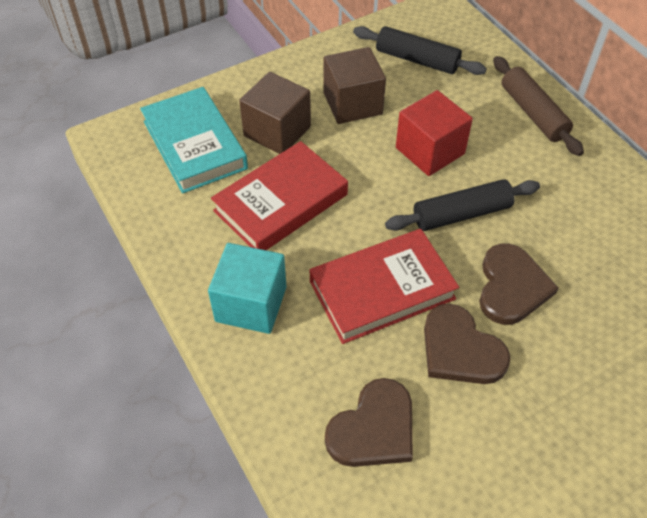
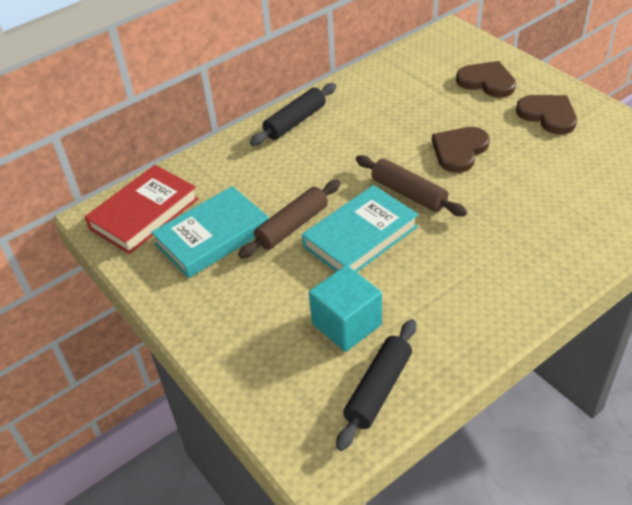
brown cube: 2 -> 0
brown rolling pin: 1 -> 2
red book: 2 -> 1
red cube: 1 -> 0
turquoise book: 1 -> 2

